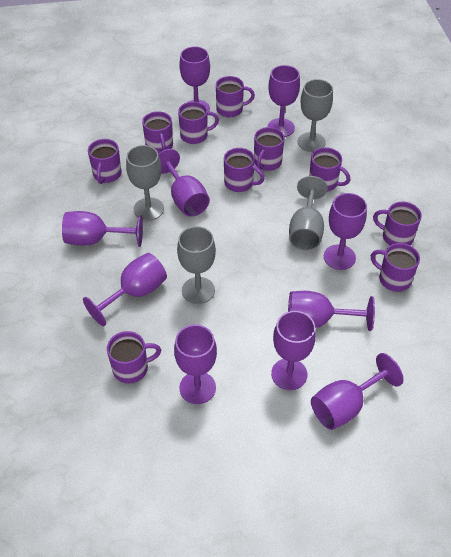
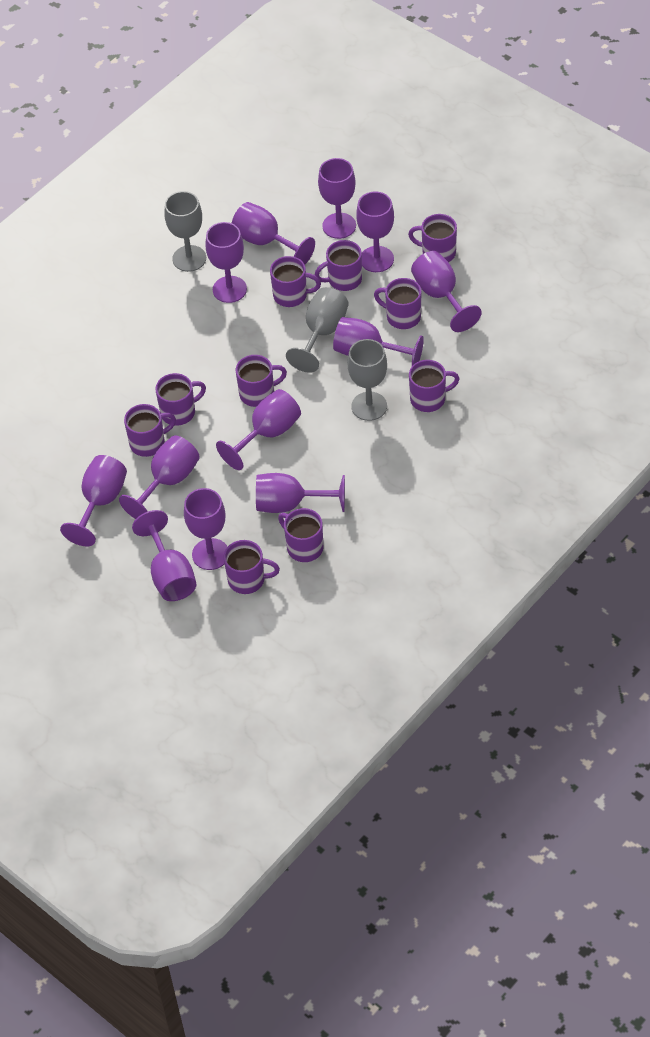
grey goblet: 4 -> 3
purple goblet: 10 -> 12

